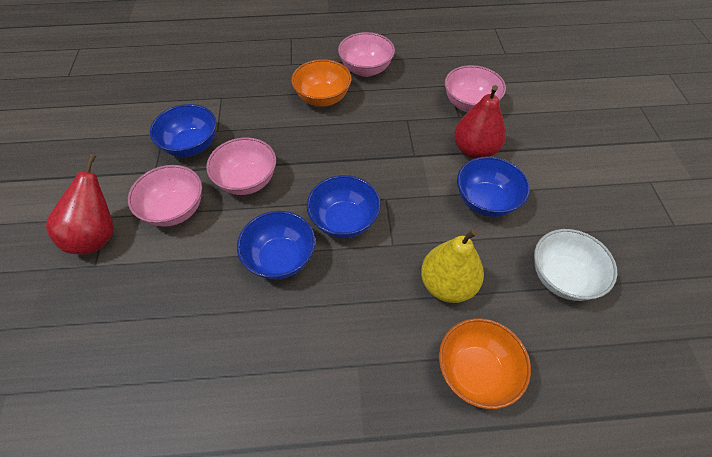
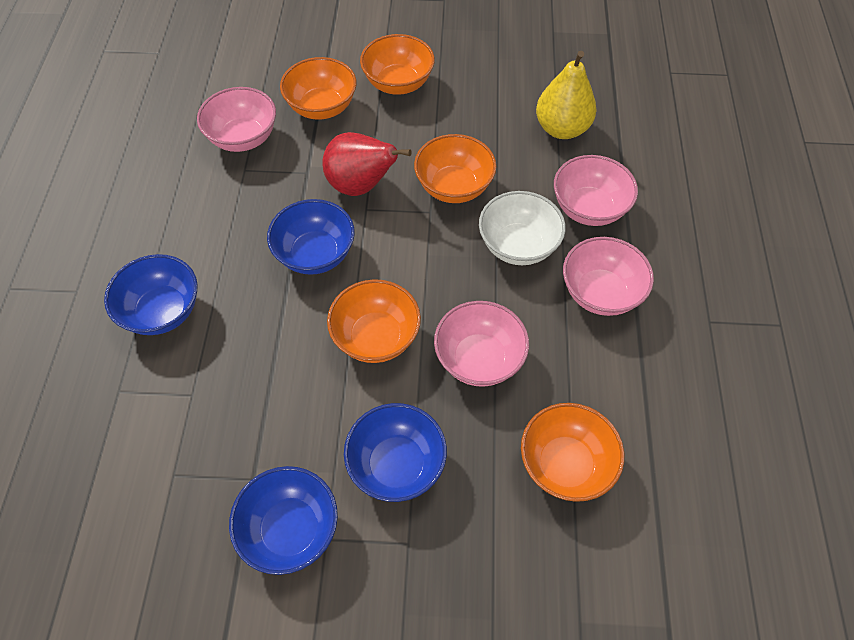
orange bowl: 2 -> 5
red pear: 2 -> 1

